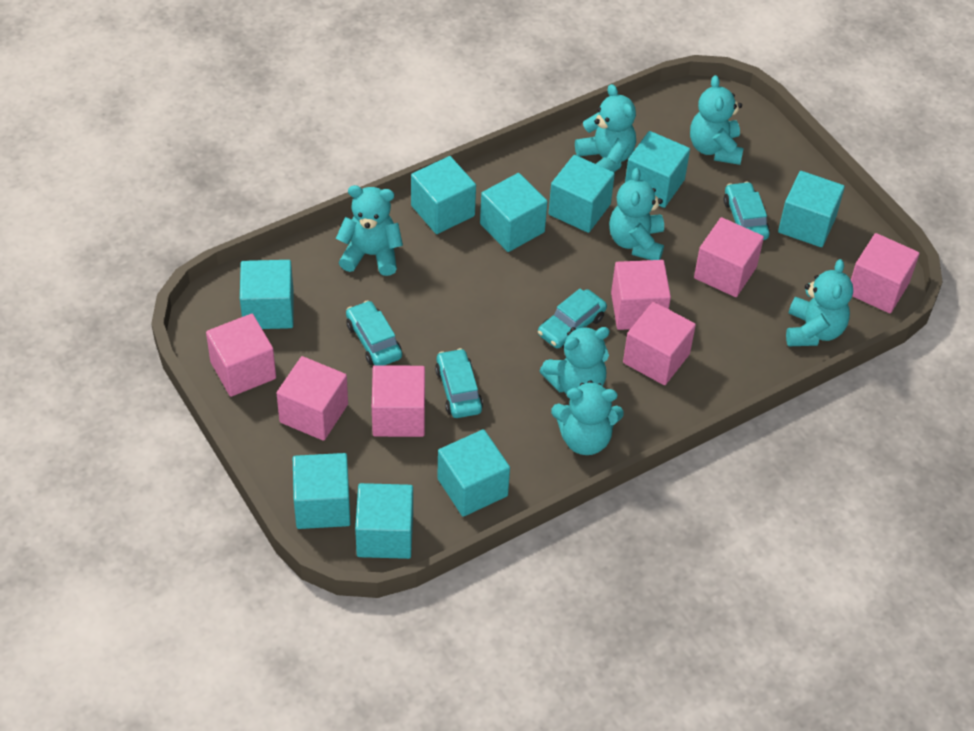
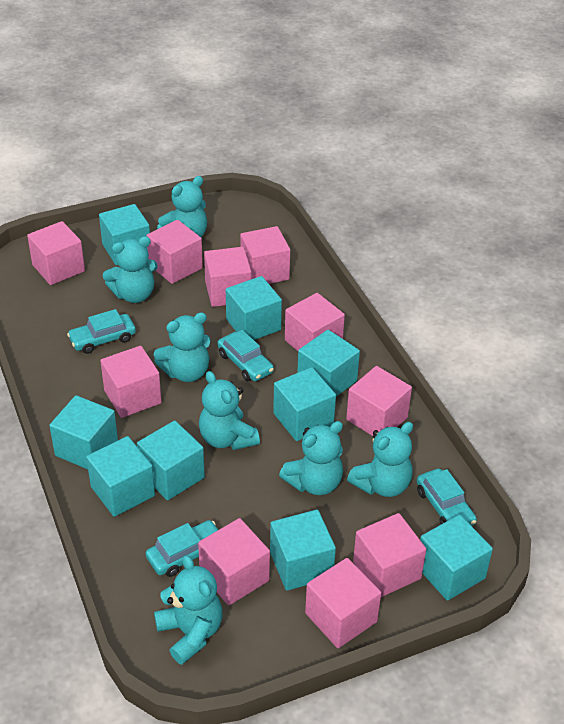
pink cube: 7 -> 10

